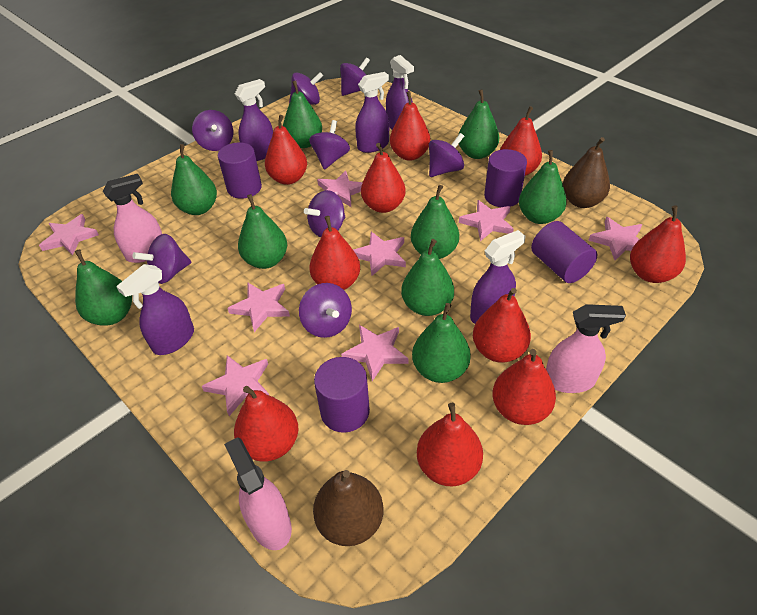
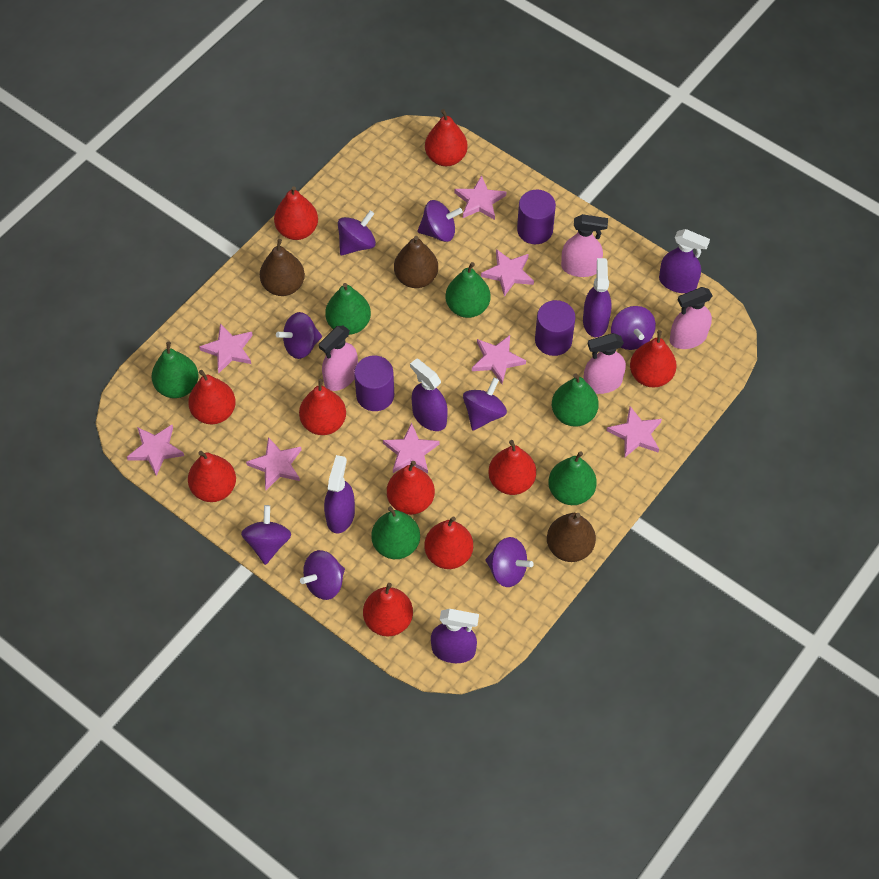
brown pear: 2 -> 3
green pear: 9 -> 6
pink spray bottle: 3 -> 4
purple cylinder: 4 -> 3

